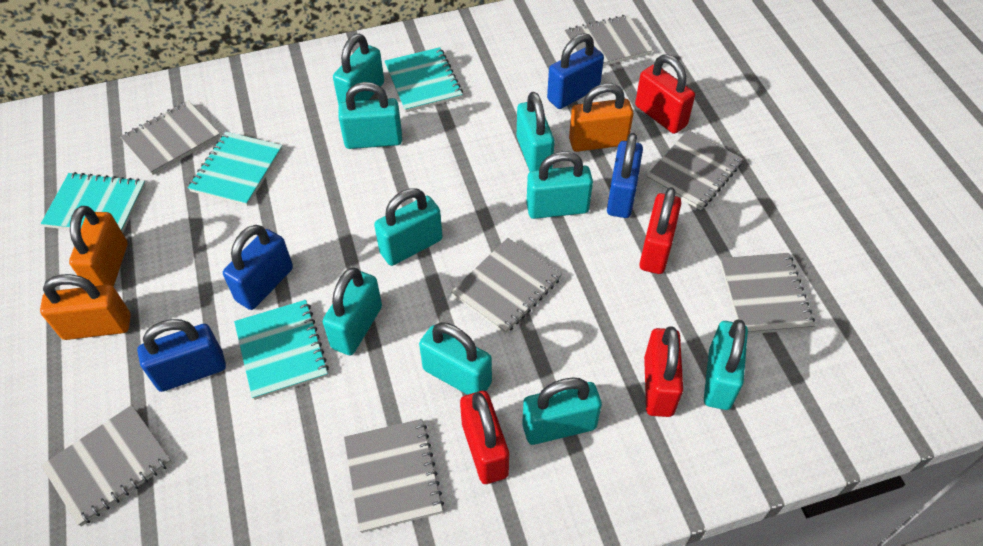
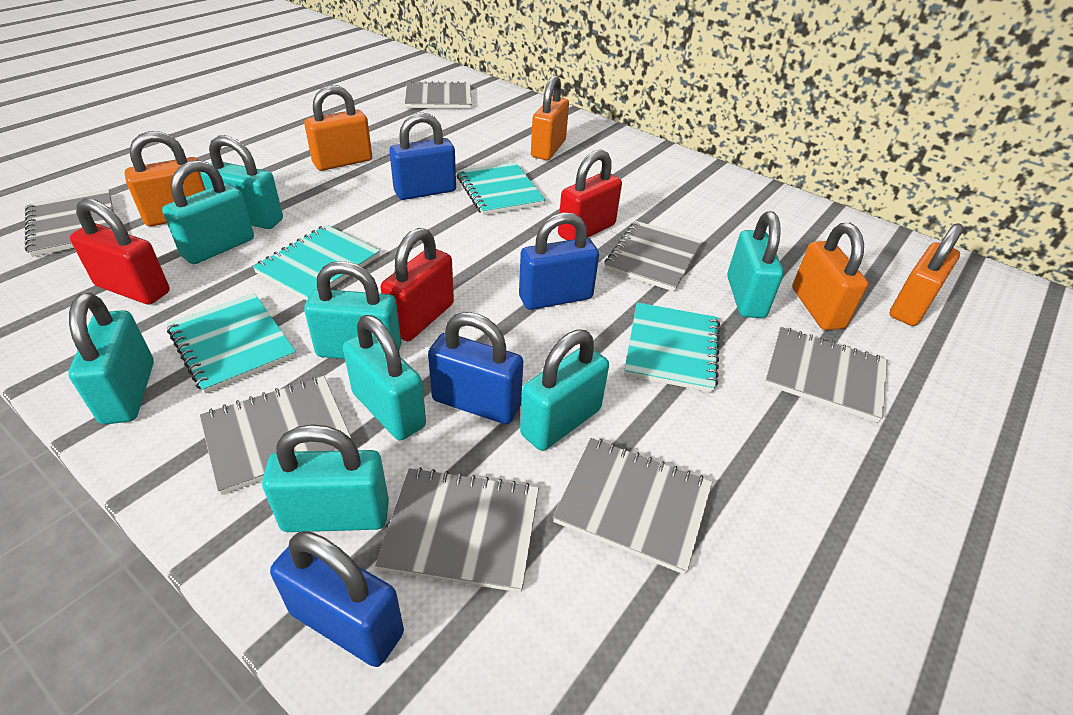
orange padlock: 3 -> 5
red padlock: 4 -> 3
turquoise padlock: 9 -> 8

